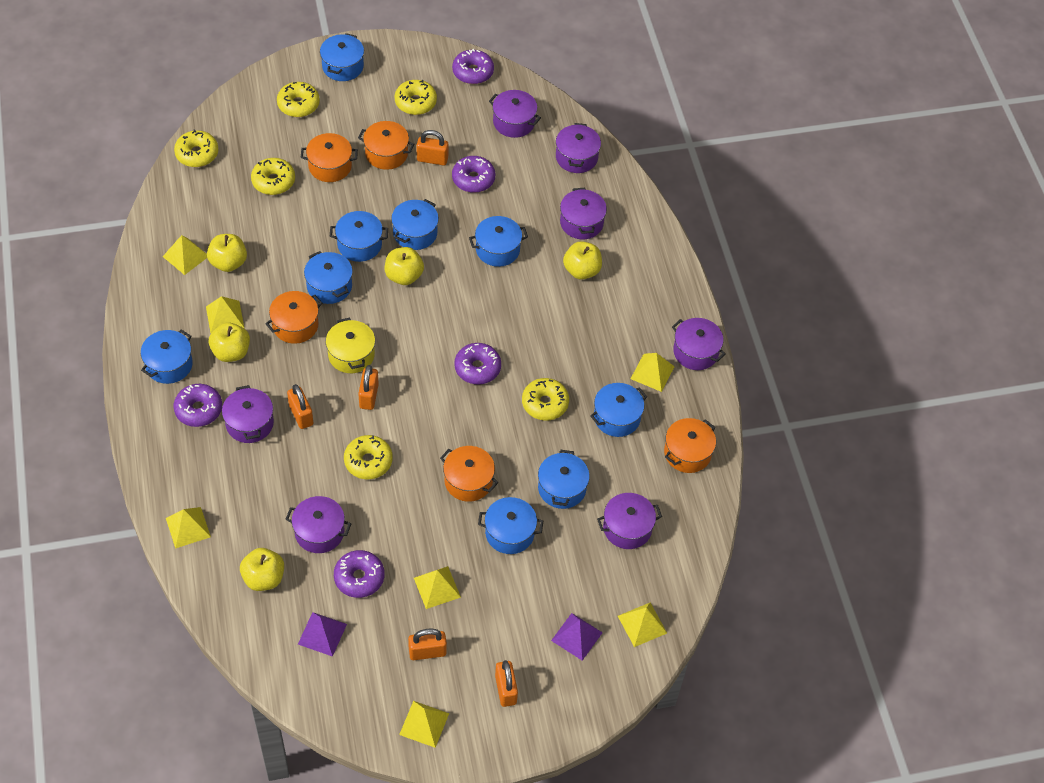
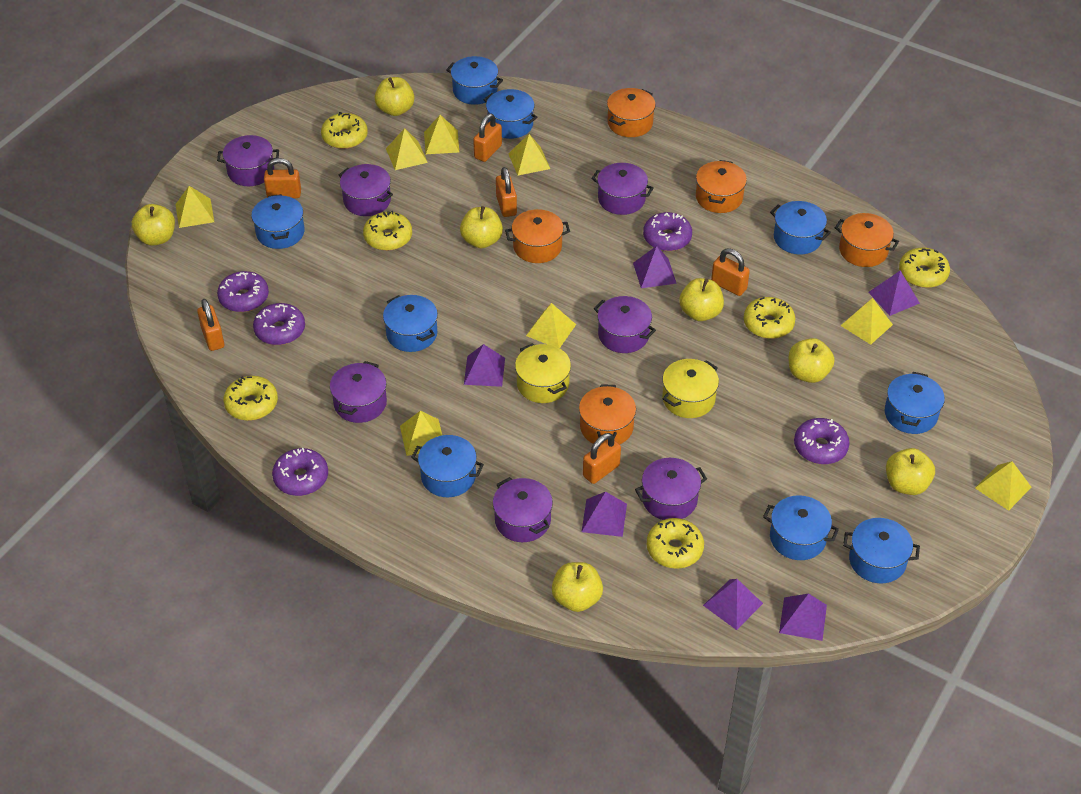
orange padlock: 5 -> 6
purple pyramid: 2 -> 6
yellow apple: 5 -> 7
yellow pot: 1 -> 2
yellow pyramid: 7 -> 8

